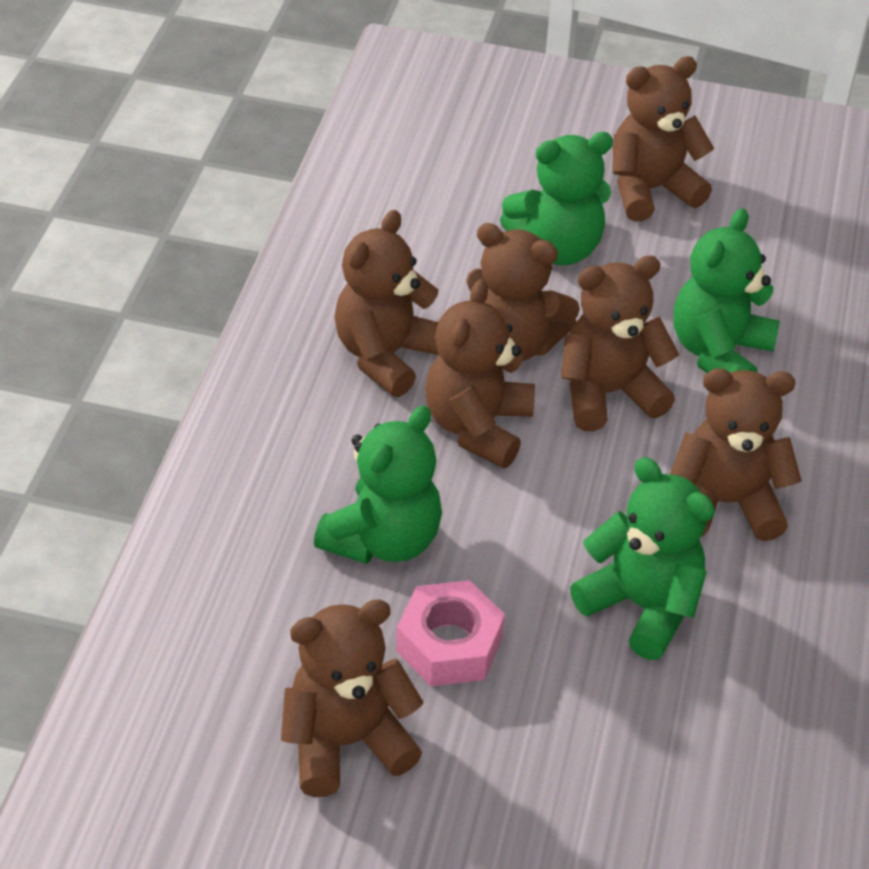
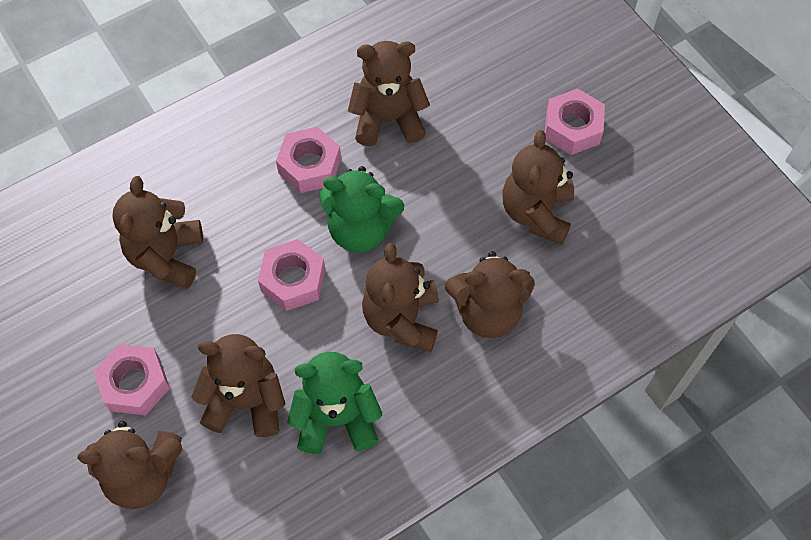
green teddy bear: 4 -> 2
pink nut: 1 -> 4

